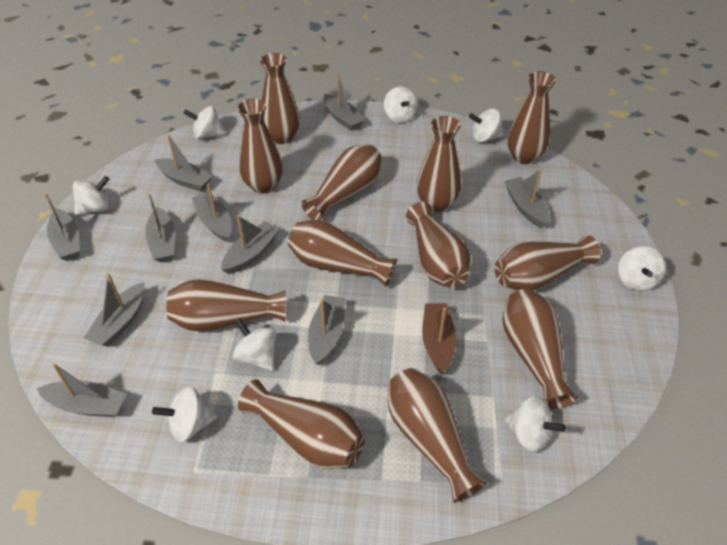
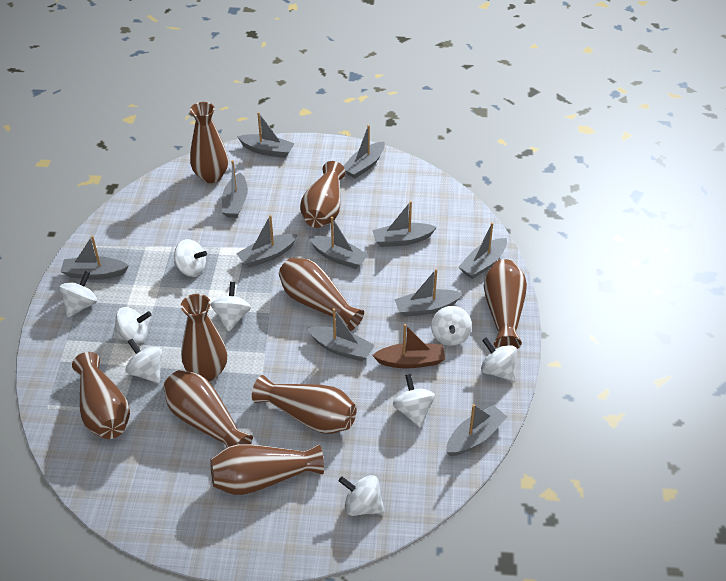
brown vase: 12 -> 9
grey boat: 10 -> 11
white spinning top: 8 -> 9

